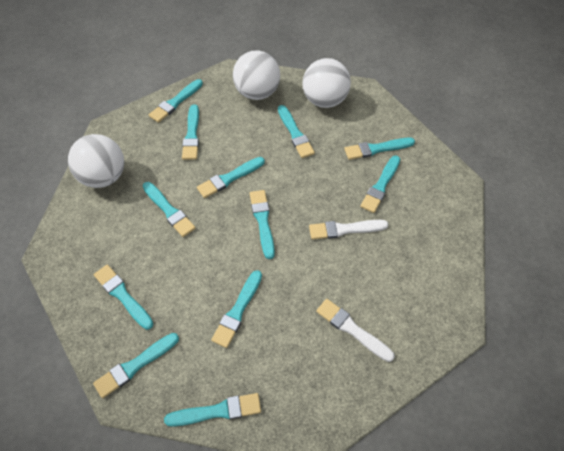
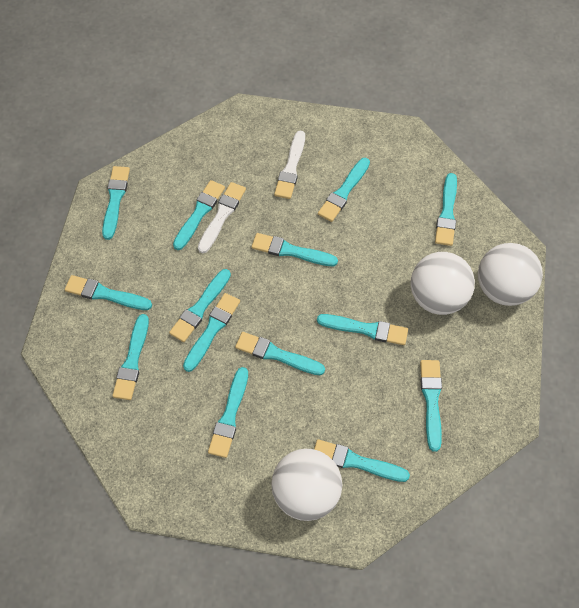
turquoise brush: 12 -> 14

